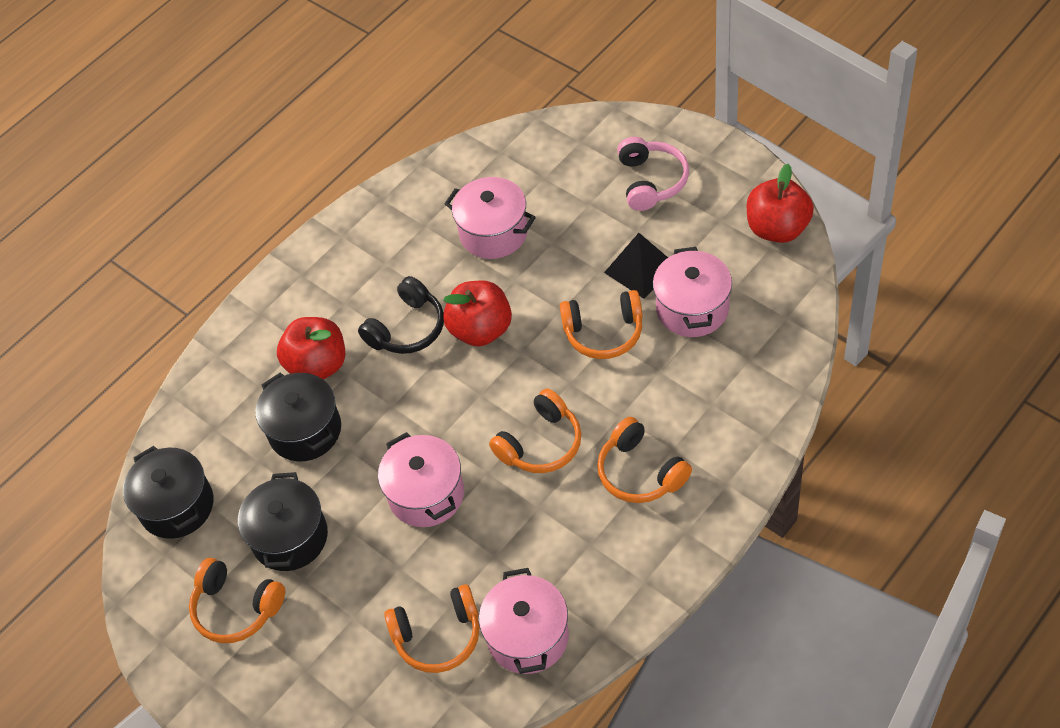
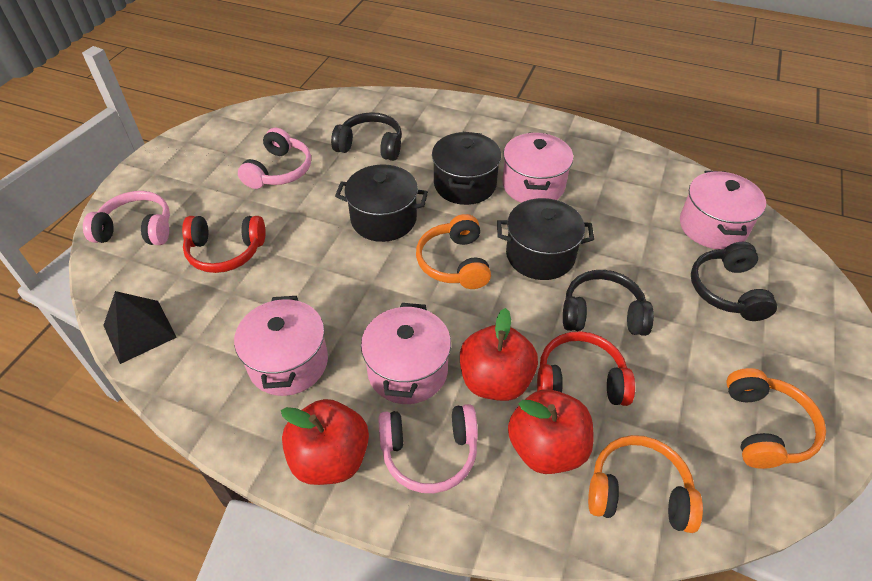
black headphones: 1 -> 3
orange headphones: 5 -> 3
pink headphones: 1 -> 3
red headphones: 0 -> 2

